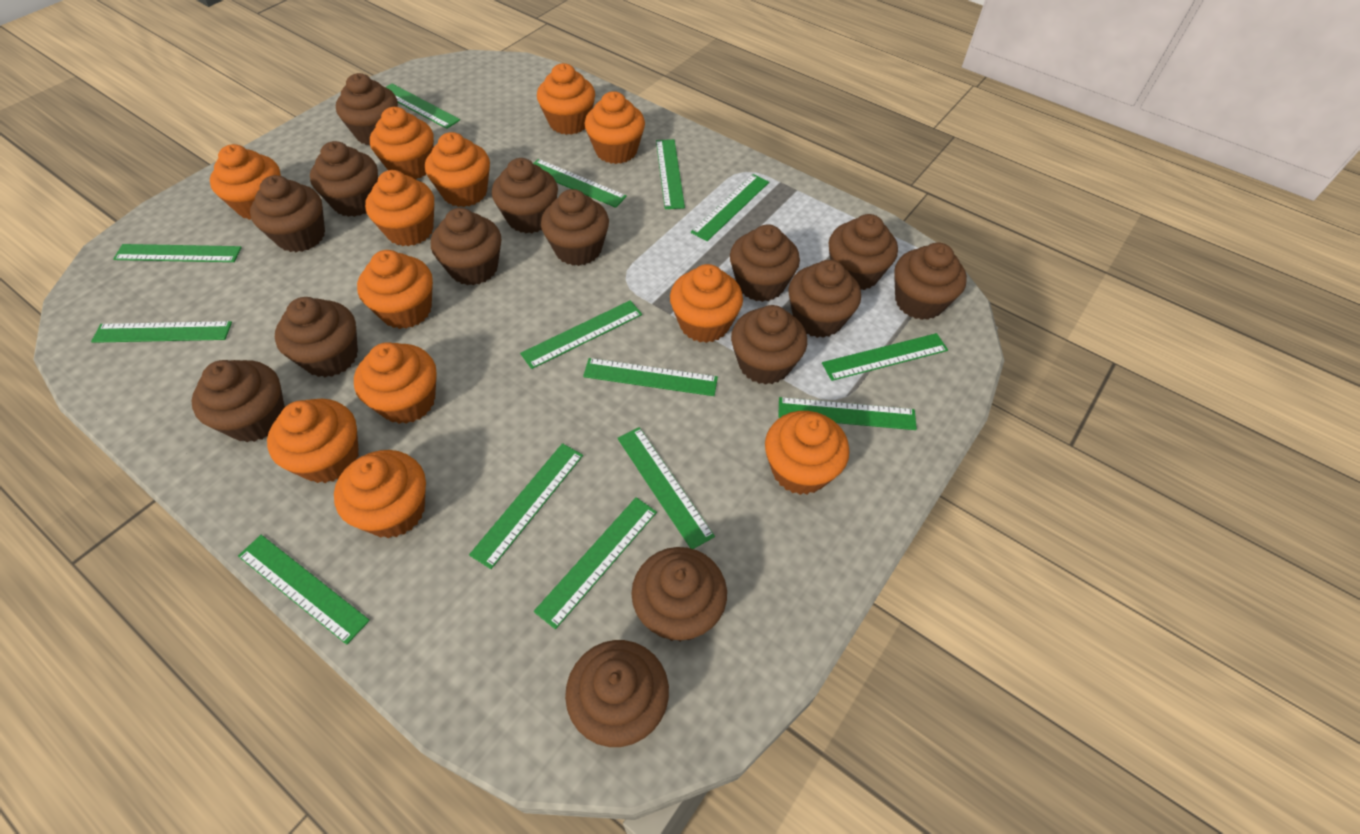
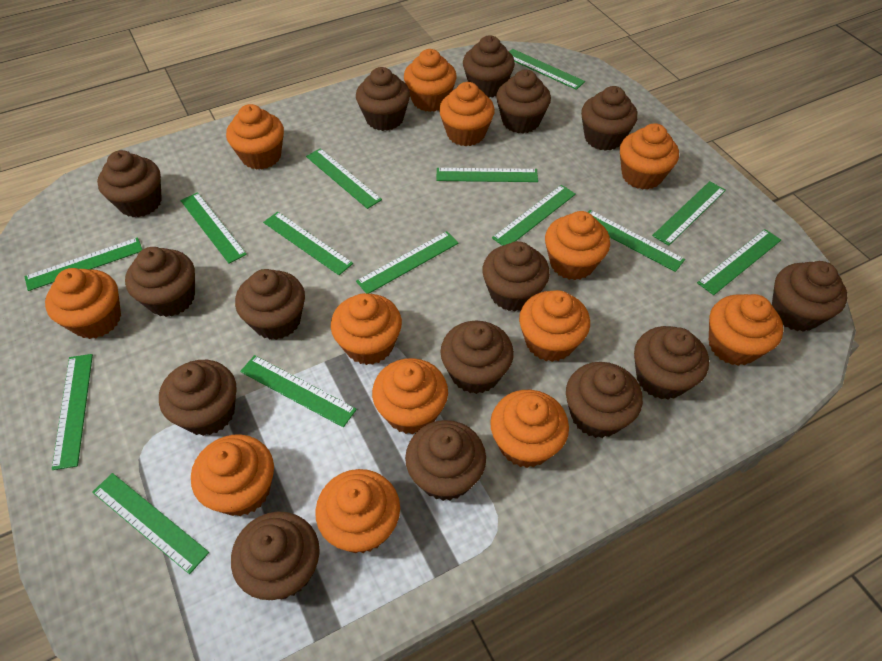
orange cupcake: 12 -> 13

